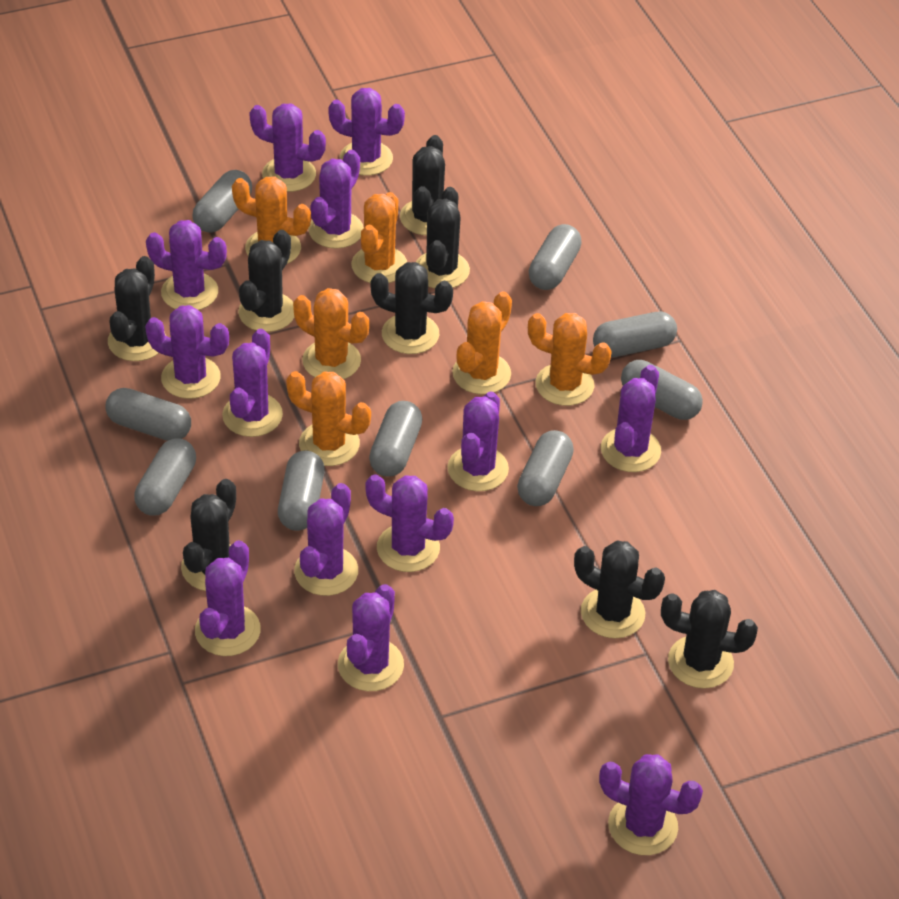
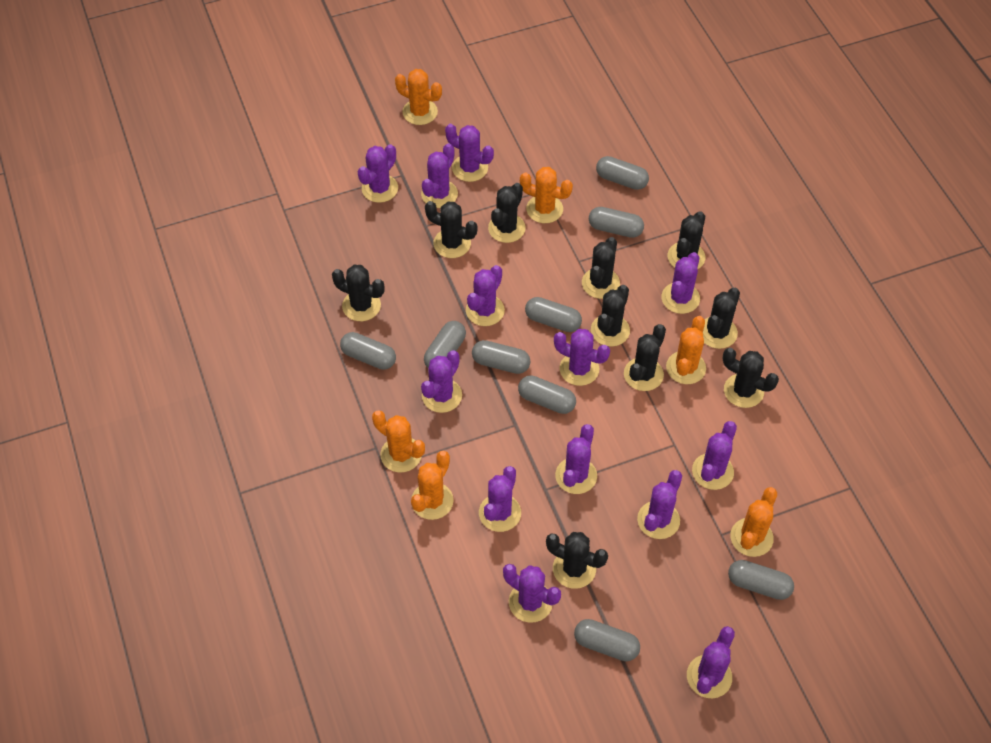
black cactus: 8 -> 10

